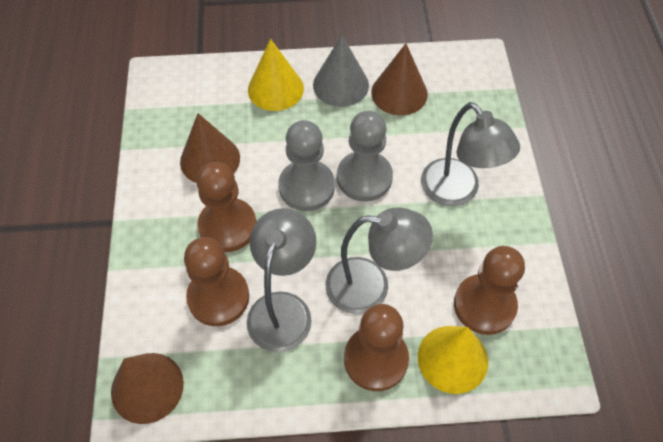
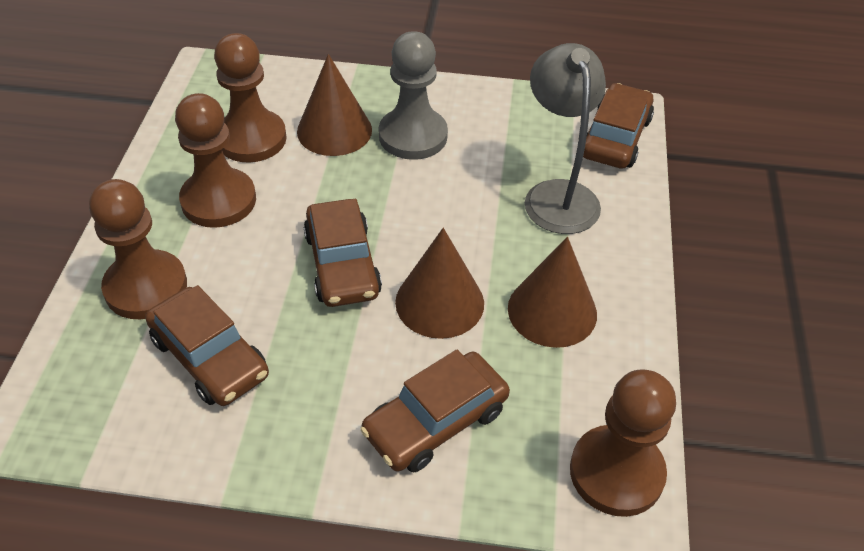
brown car: 0 -> 4
grey cone: 1 -> 0
grey lamp: 3 -> 1
grey pawn: 2 -> 1
yellow cone: 2 -> 0

